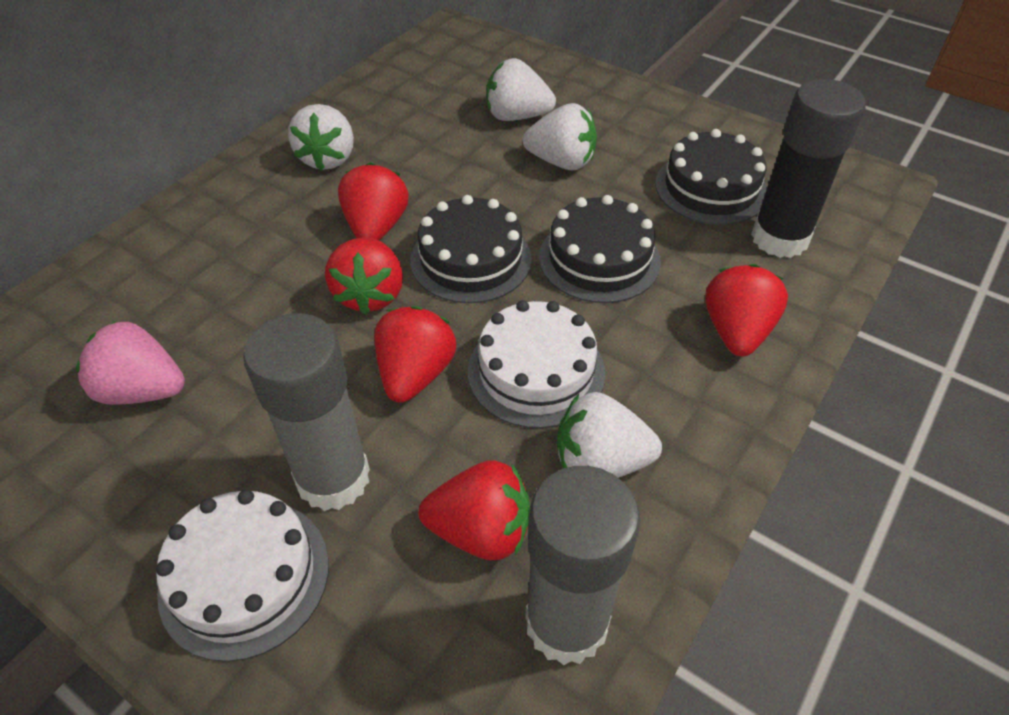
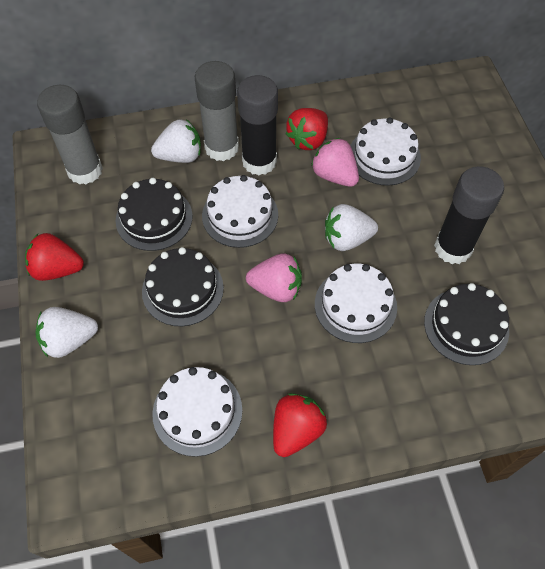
black glue stick: 1 -> 2
pink strawberry: 1 -> 2
red strawberry: 5 -> 3
white cake: 2 -> 4
white strawberry: 4 -> 3

